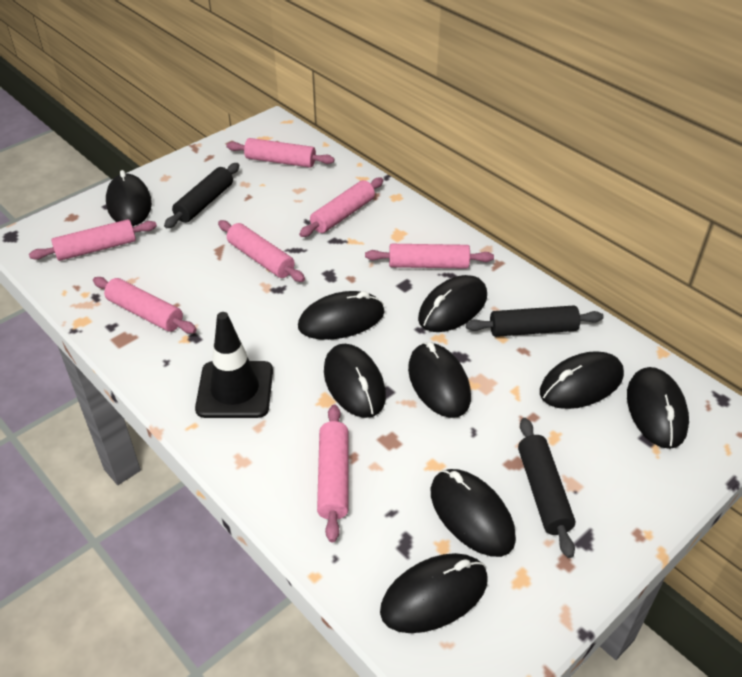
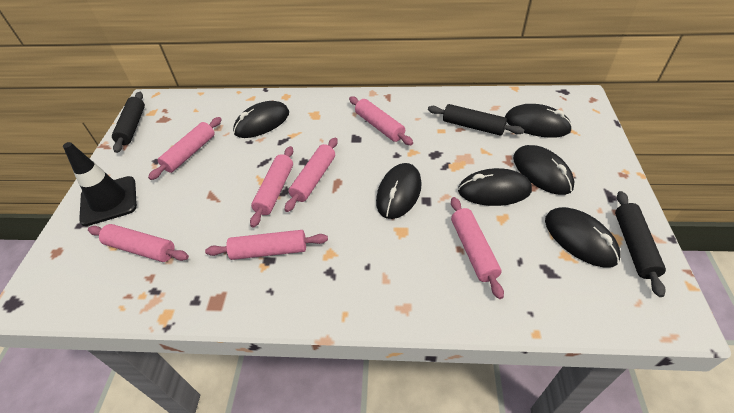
black mouse: 9 -> 6

